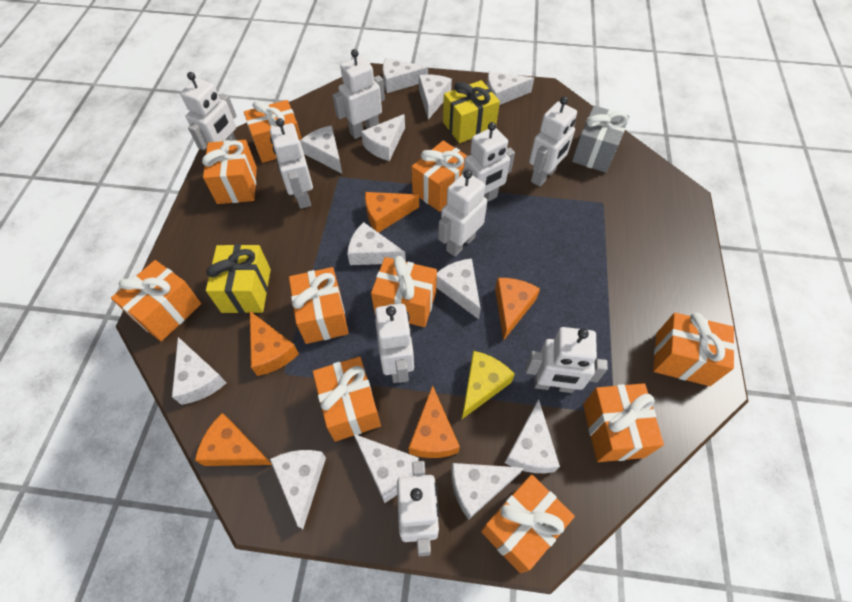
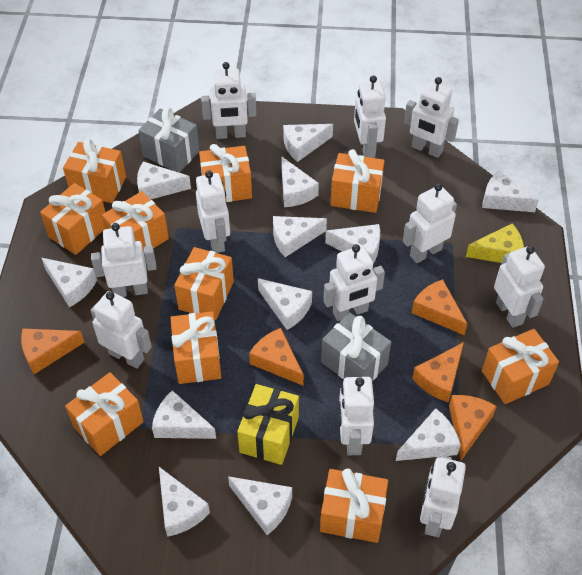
grey gift: 1 -> 2
white robot: 9 -> 11
yellow gift: 2 -> 1

